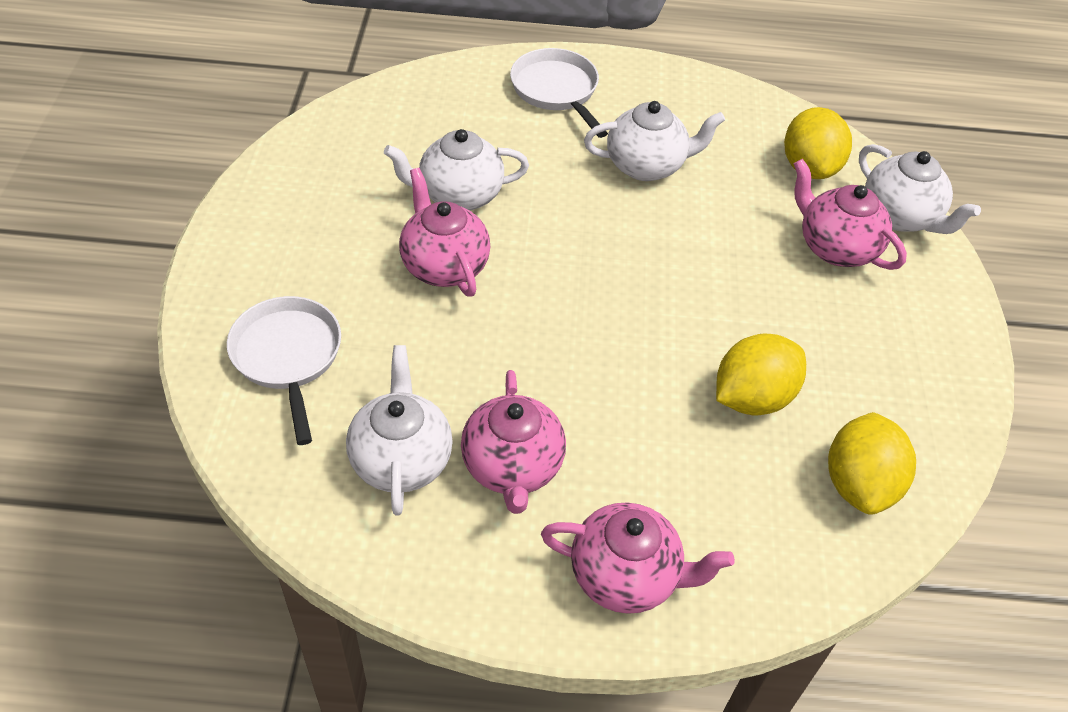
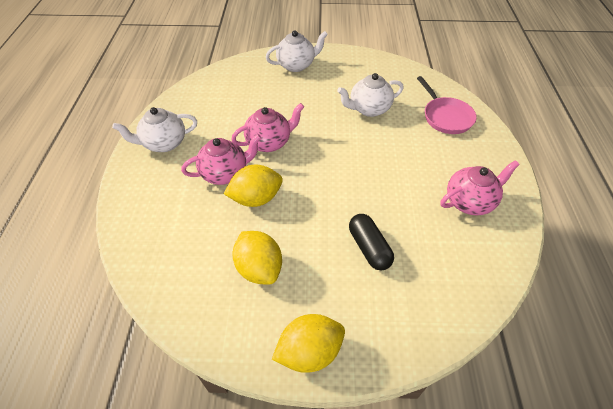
black capsule: 0 -> 1
pink pan: 0 -> 1
pink teapot: 4 -> 3
white pan: 2 -> 0
white teapot: 4 -> 3

